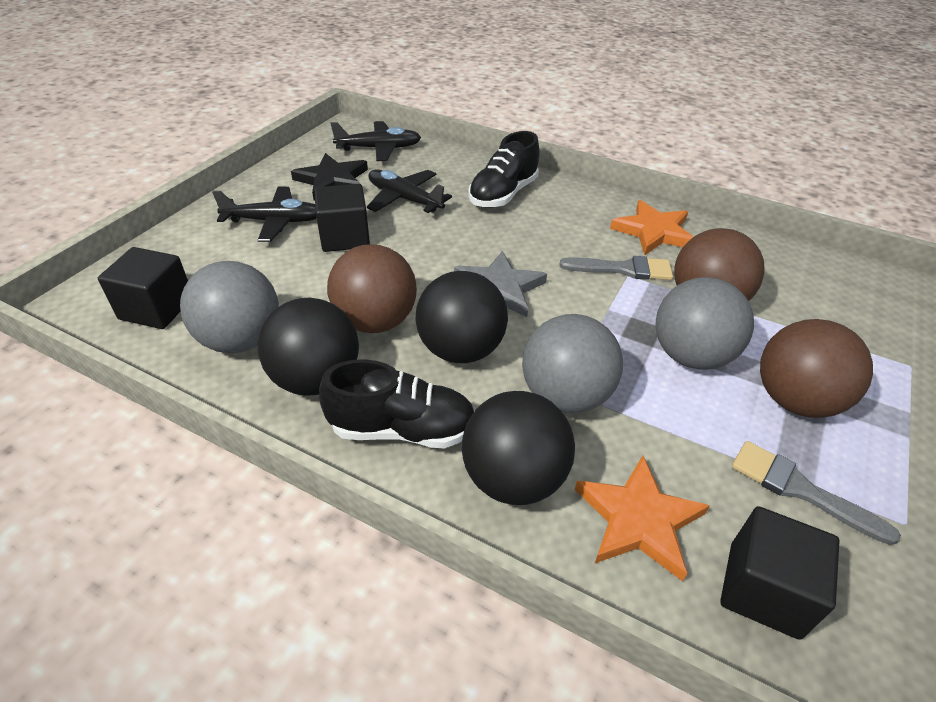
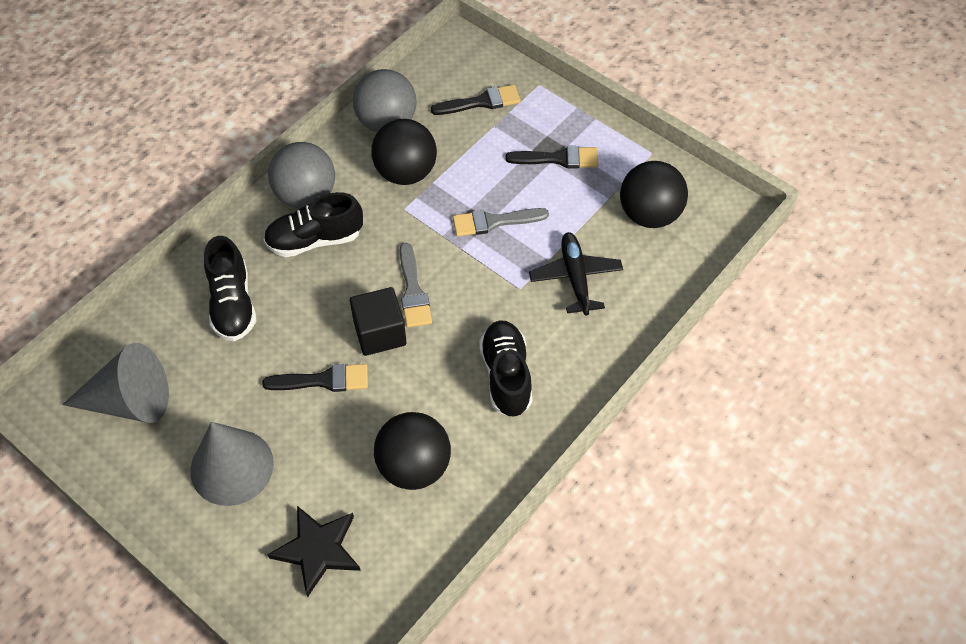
black brush: 0 -> 3
black cube: 3 -> 1
black plane: 3 -> 1
black shoe: 2 -> 3
brown ball: 3 -> 0
grey ball: 3 -> 2
grey cone: 0 -> 2
grey star: 1 -> 0
orange star: 2 -> 0

